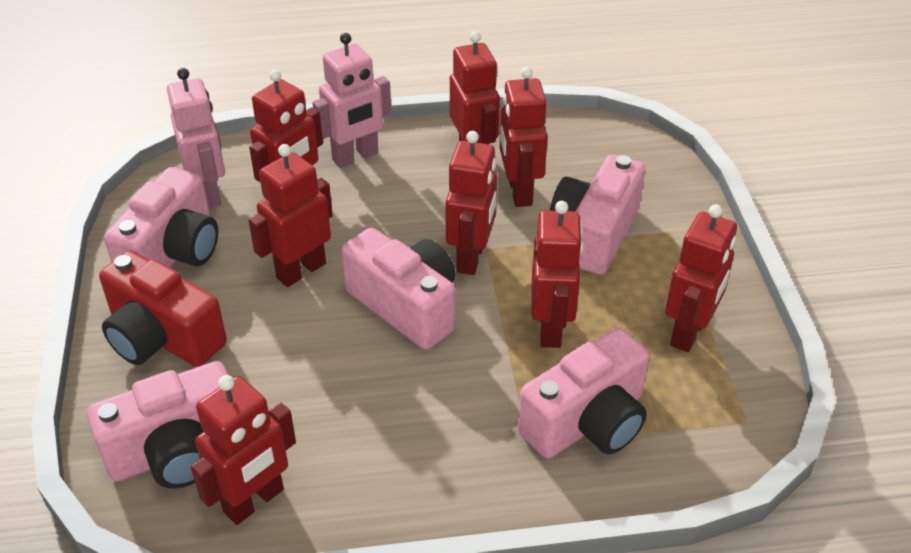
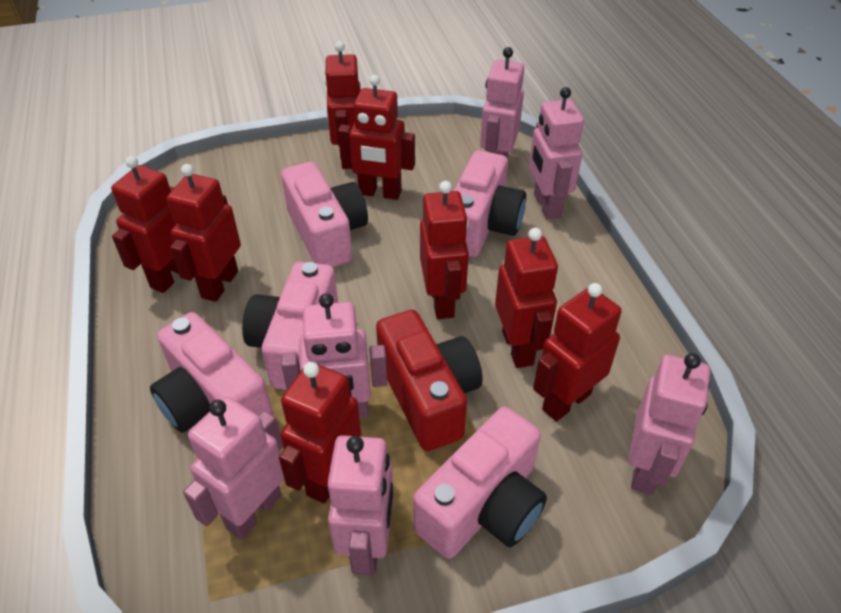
pink robot: 2 -> 6

